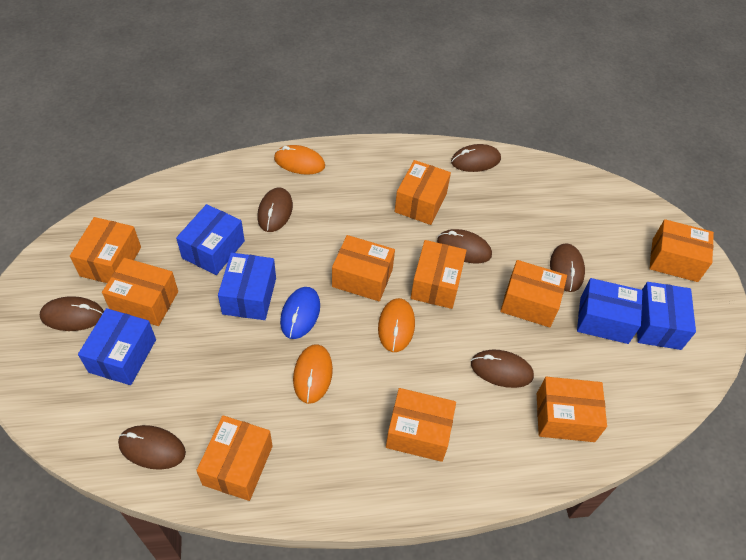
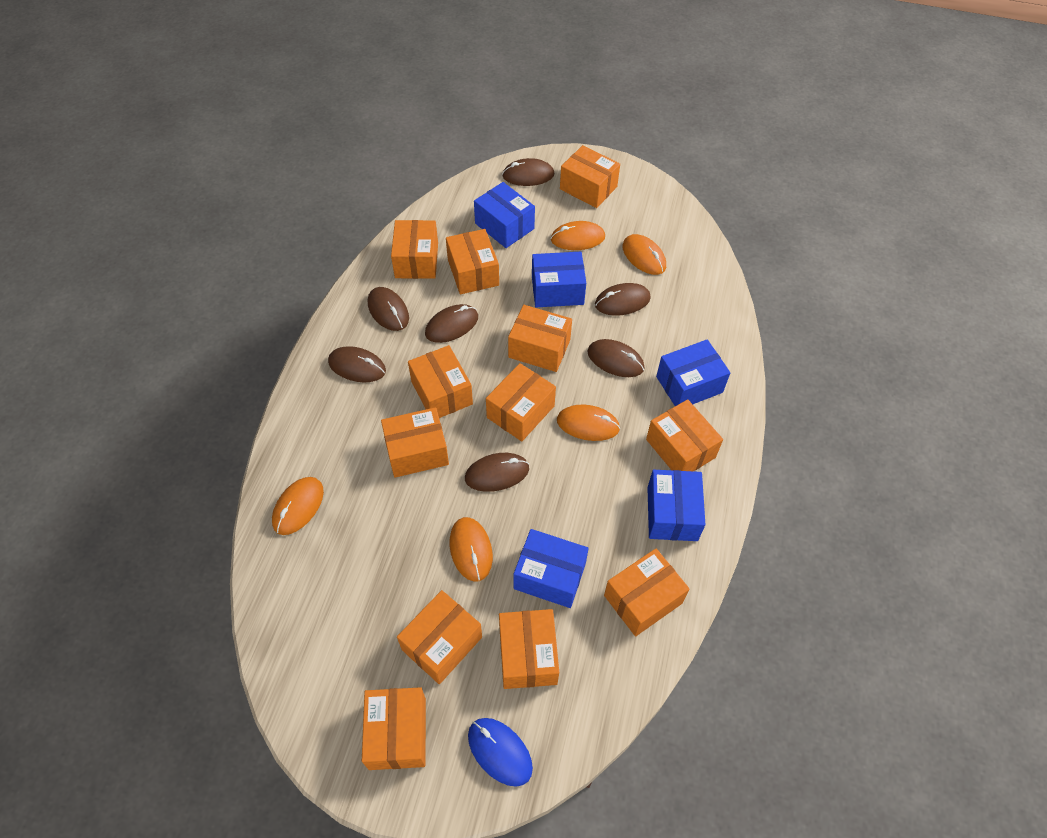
orange box: 10 -> 12
orange mouse: 3 -> 5

